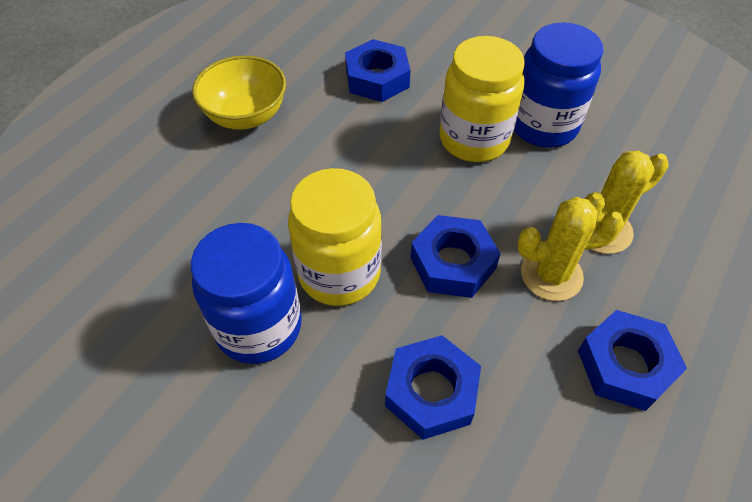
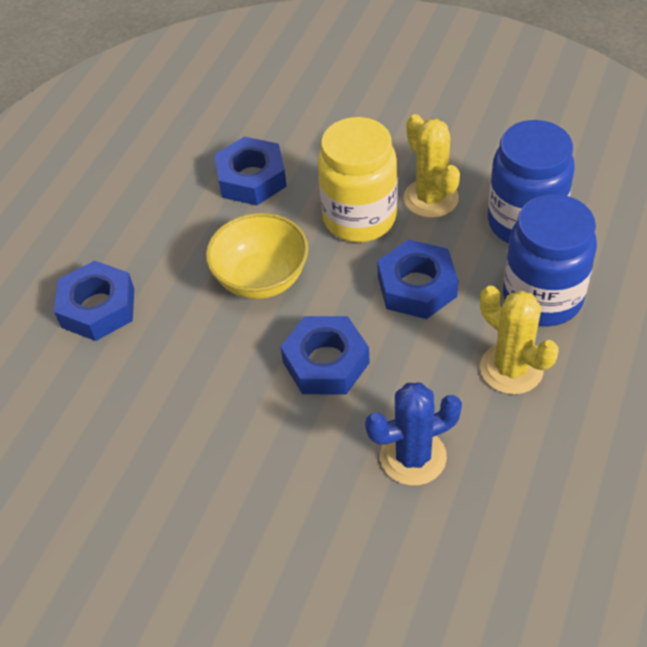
blue cactus: 0 -> 1
yellow jar: 2 -> 1

